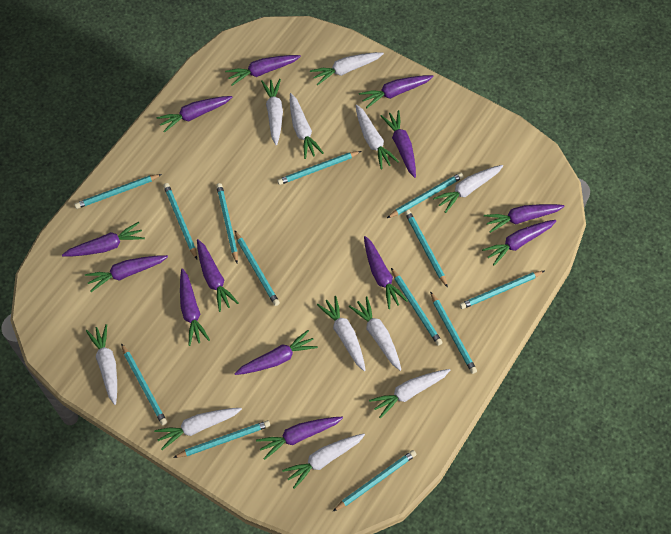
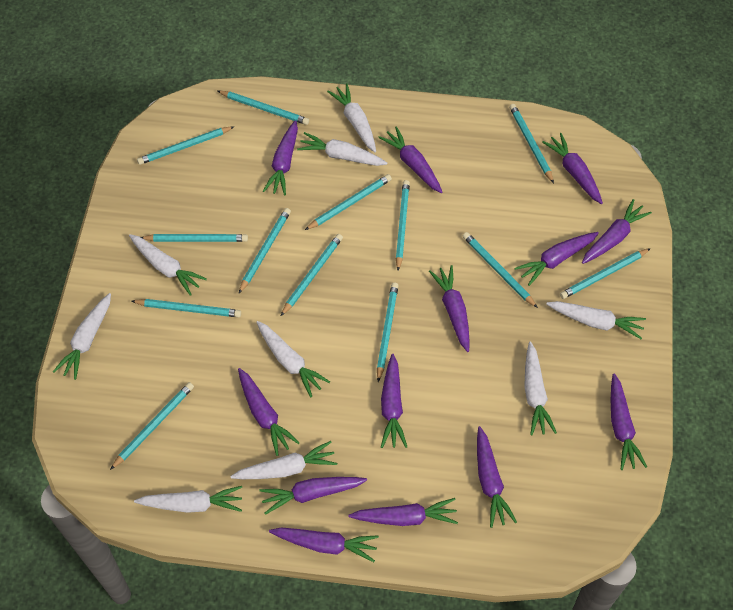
white carrot: 11 -> 9

